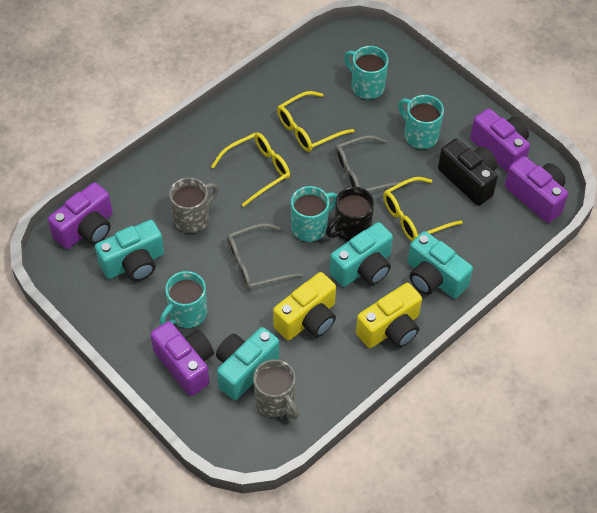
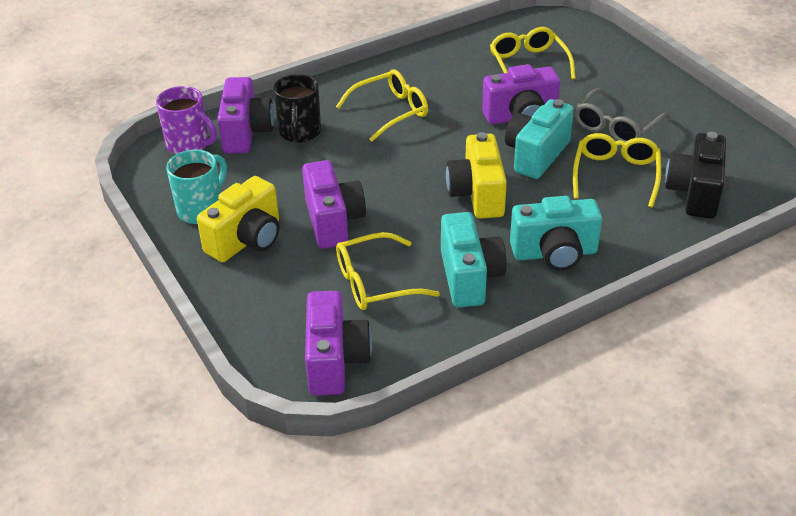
grey glasses: 2 -> 1
grey mug: 2 -> 0
purple mug: 0 -> 1
turquoise camera: 4 -> 3
turquoise mug: 4 -> 1
yellow glasses: 3 -> 4

